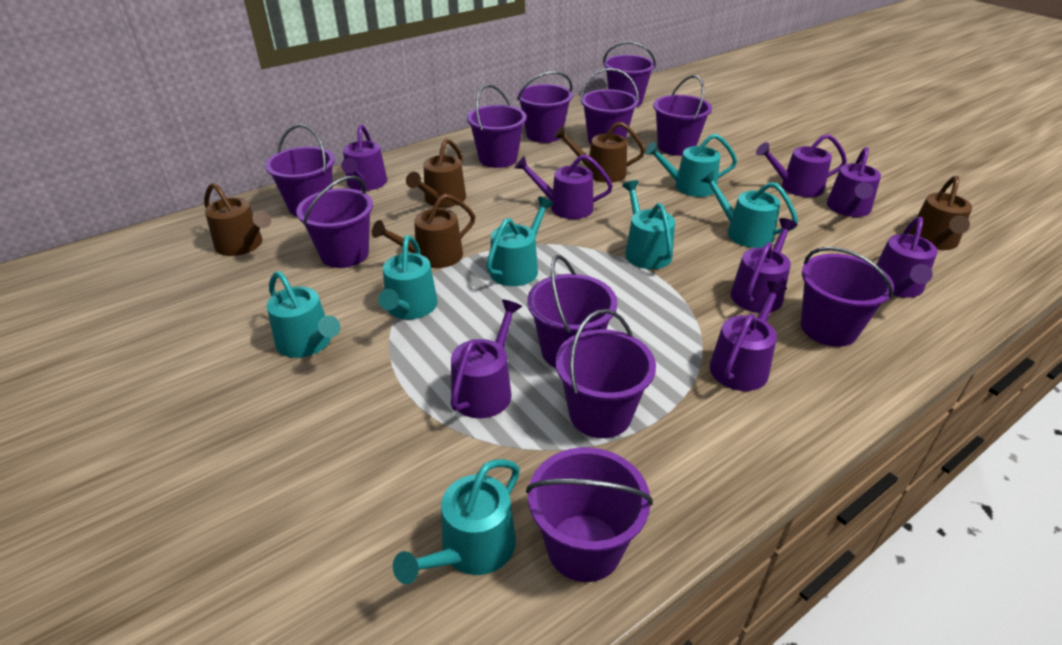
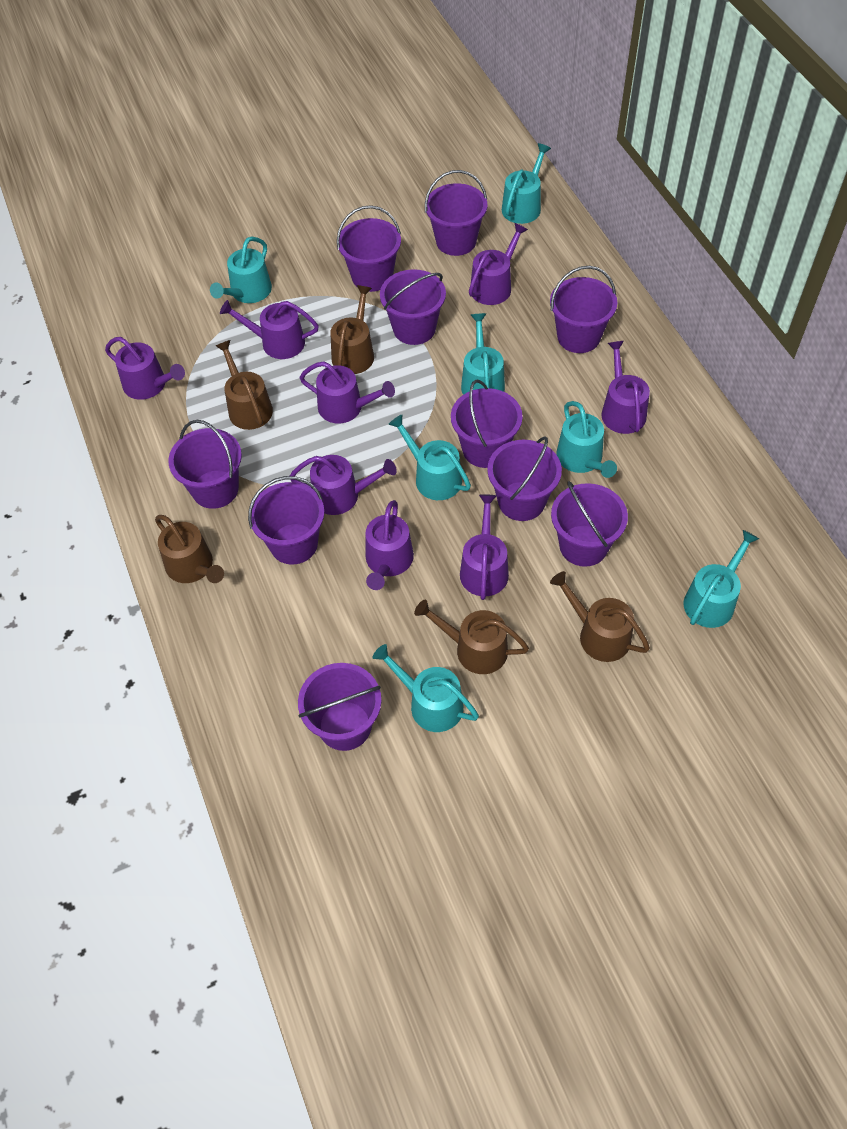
purple bucket: 11 -> 10

